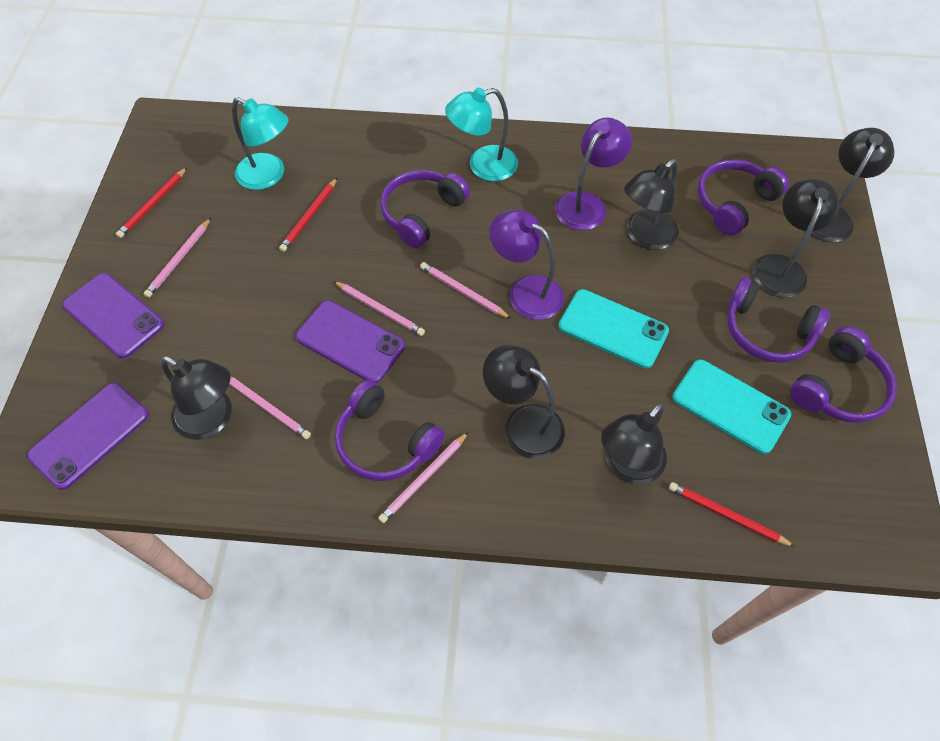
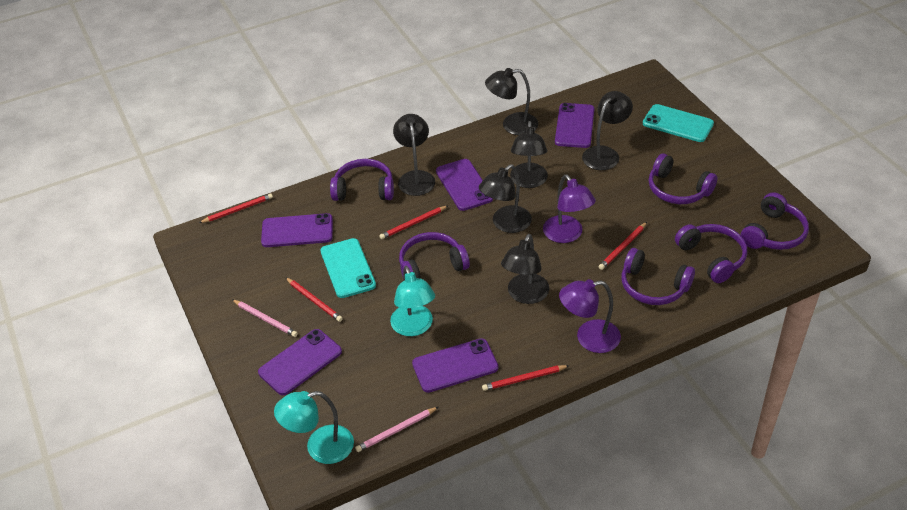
pink pencil: 5 -> 2
purple headphones: 5 -> 6
purple phone: 3 -> 5
red pencil: 3 -> 5

